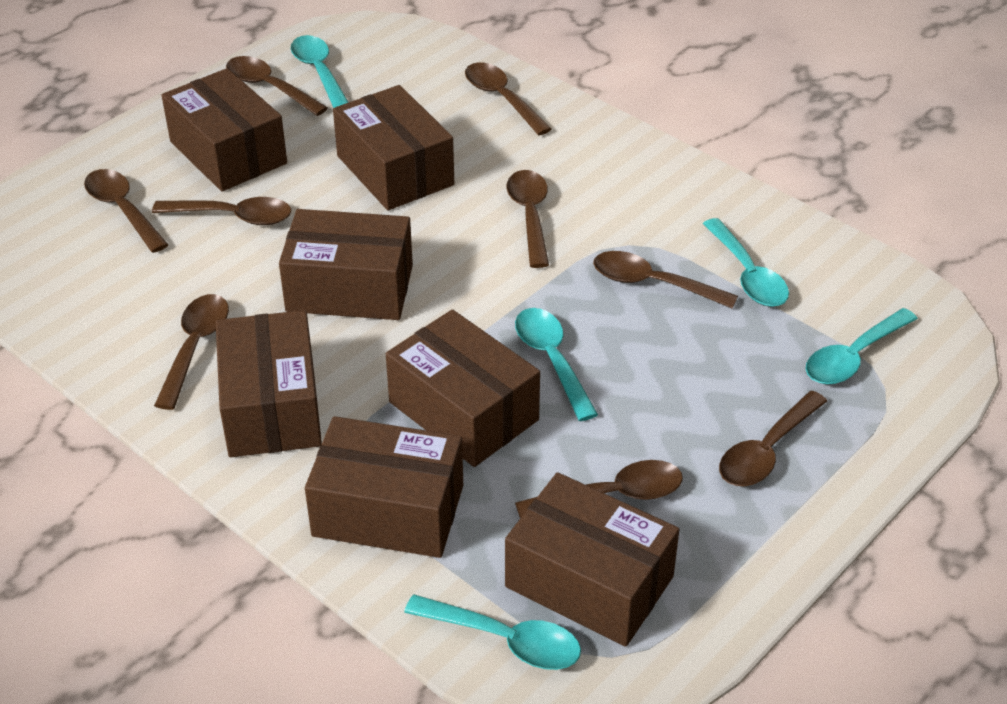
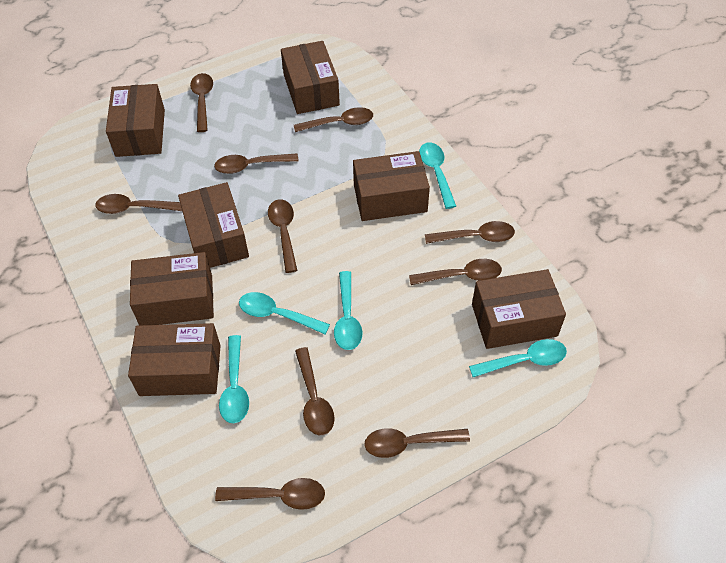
brown spoon: 9 -> 10

